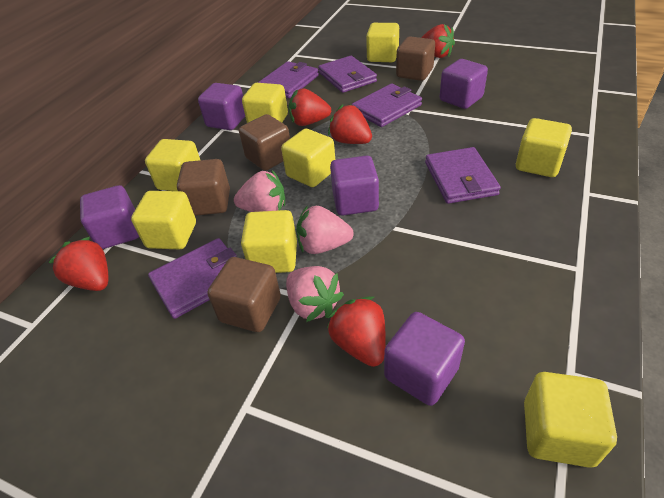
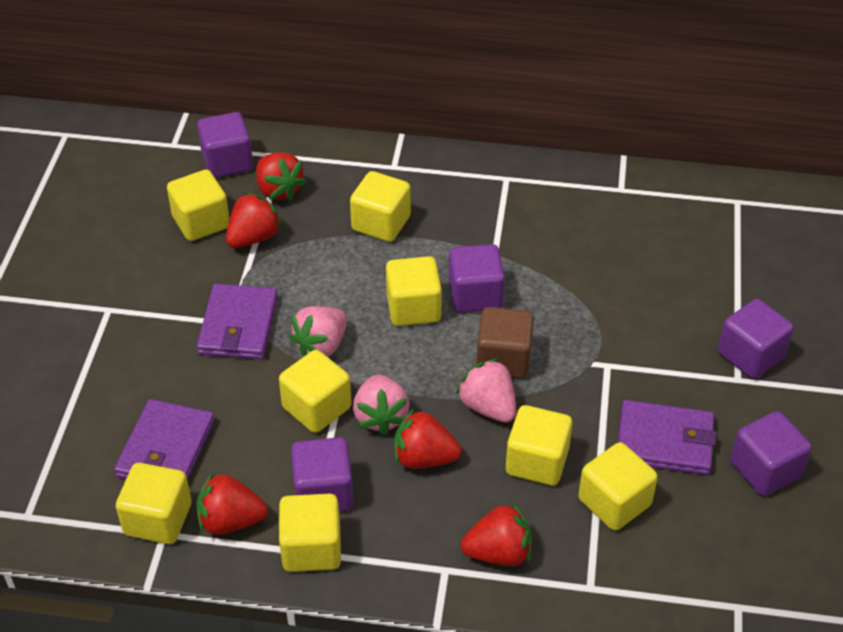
brown cube: 4 -> 1
purple wallet: 5 -> 3

